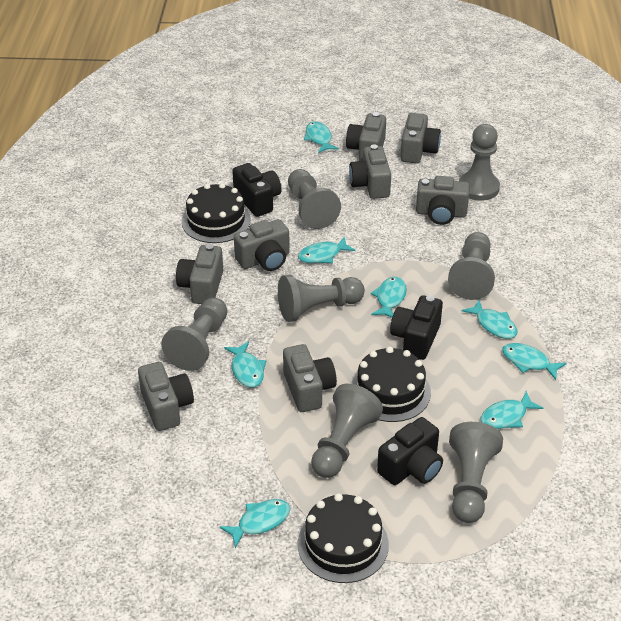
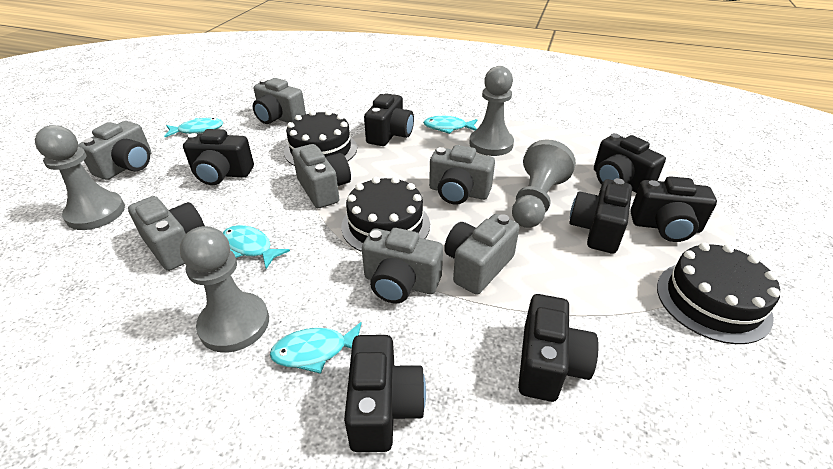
black camera: 3 -> 7
grey camera: 8 -> 7
grey pawn: 7 -> 4
turquoise fish: 8 -> 4

